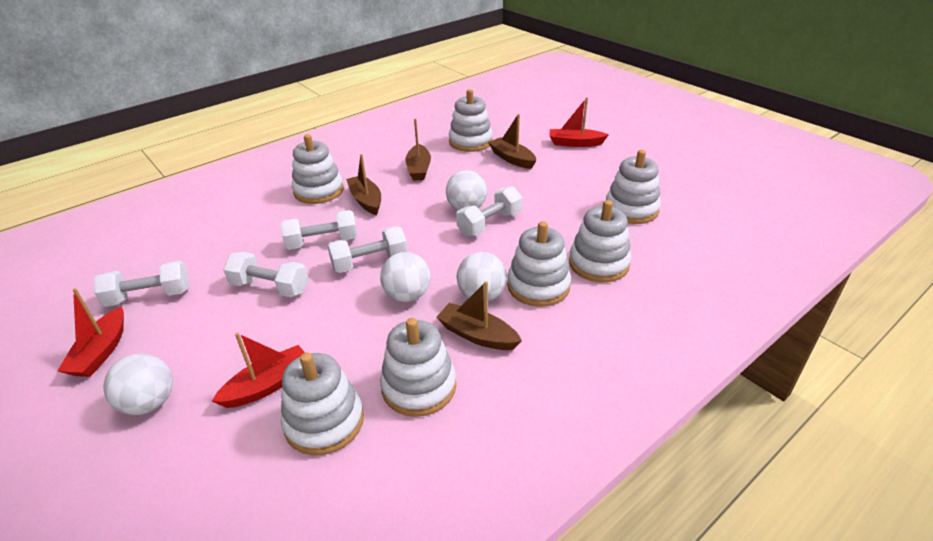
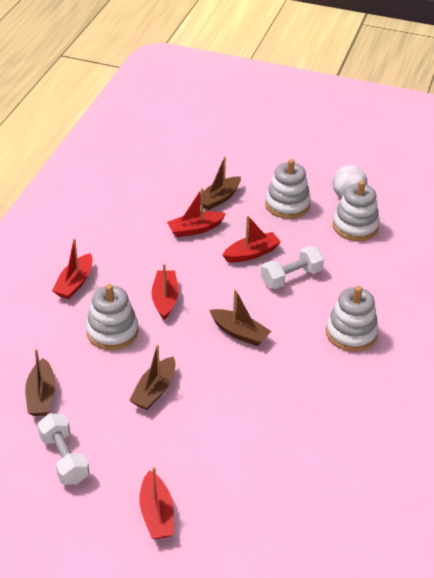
red boat: 3 -> 5
white ball: 4 -> 1
white dumbbell: 5 -> 2
white stacking toy: 7 -> 4

